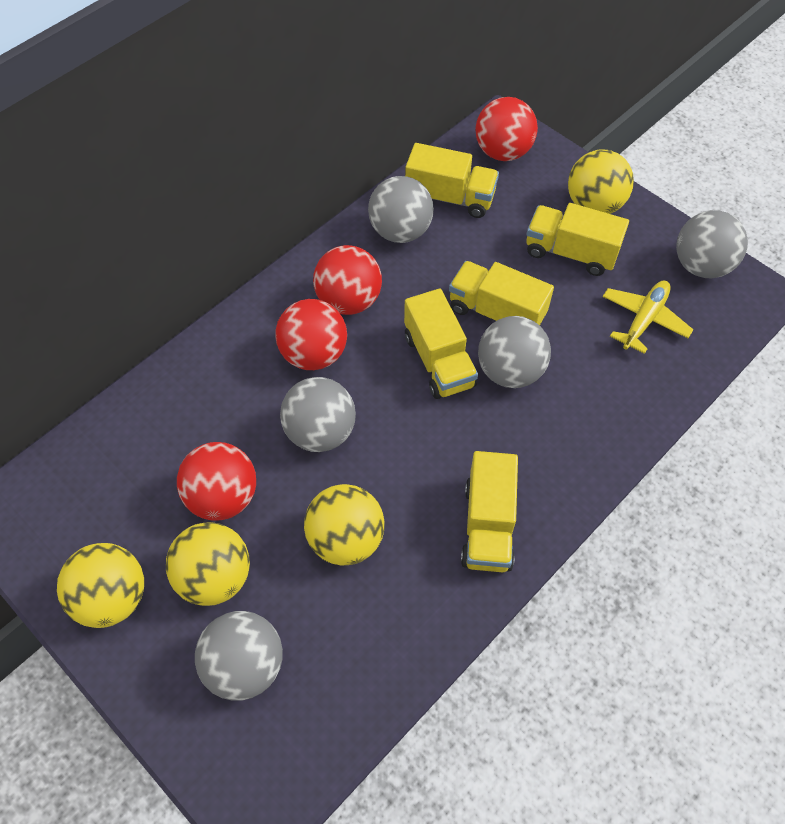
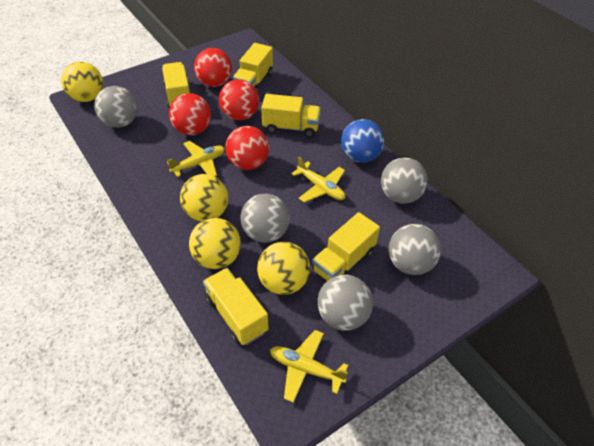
blue ball: 0 -> 1
yellow plane: 1 -> 3

